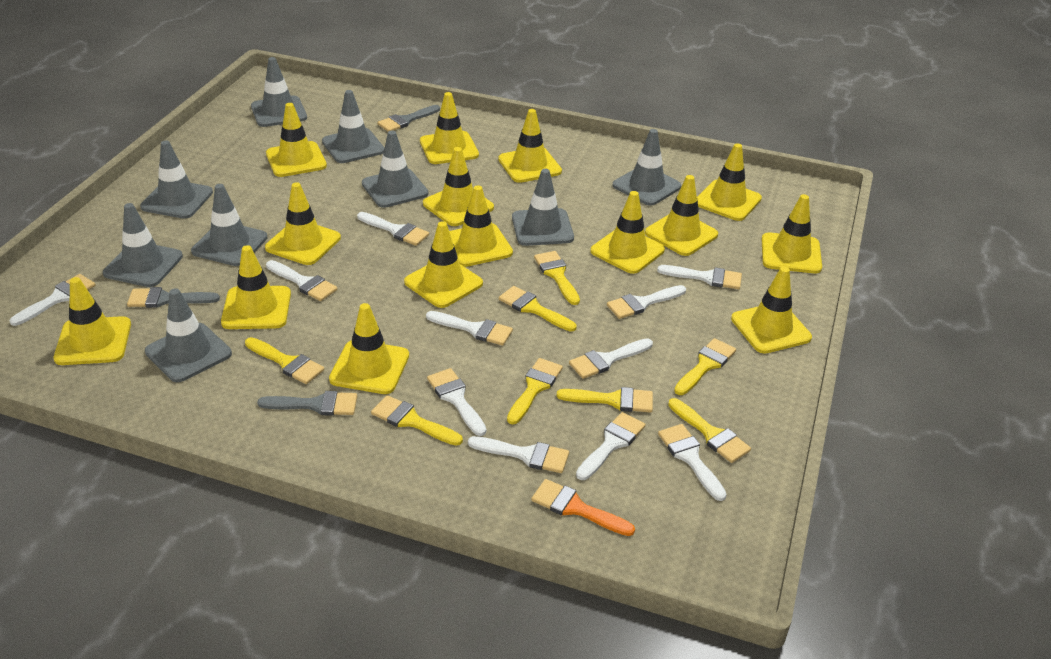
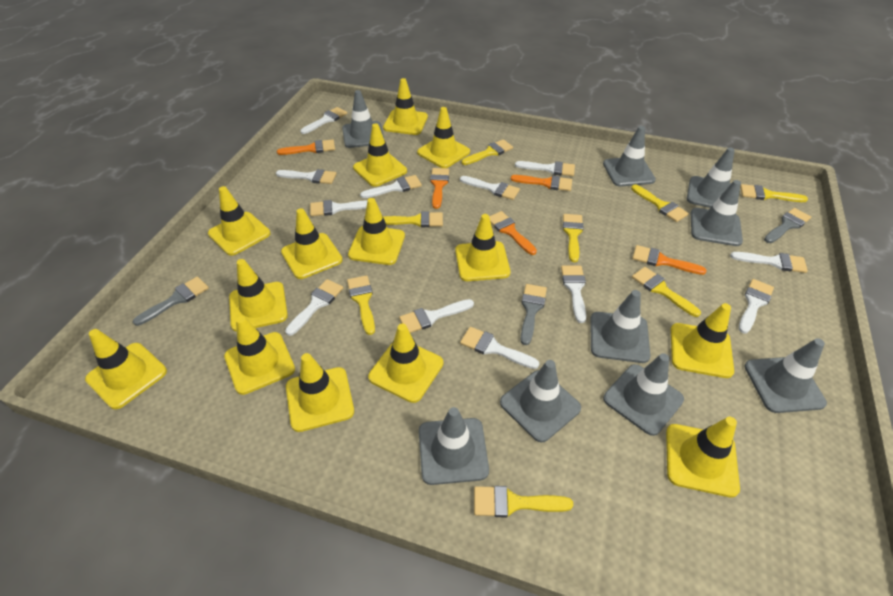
orange brush: 1 -> 5
white brush: 11 -> 12
yellow traffic cone: 15 -> 14

